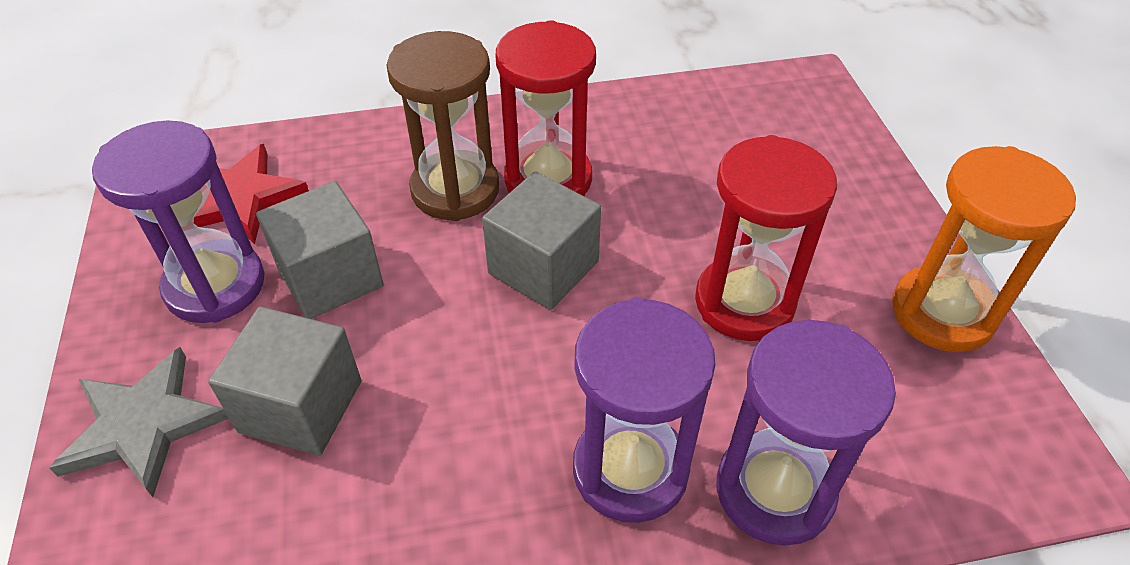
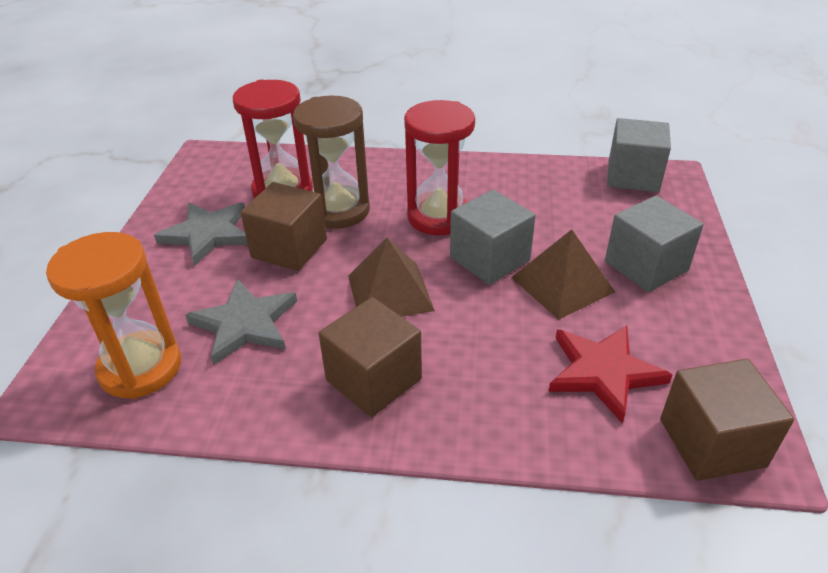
brown cube: 0 -> 3
brown pyramid: 0 -> 2
grey star: 1 -> 2
purple hourglass: 3 -> 0

